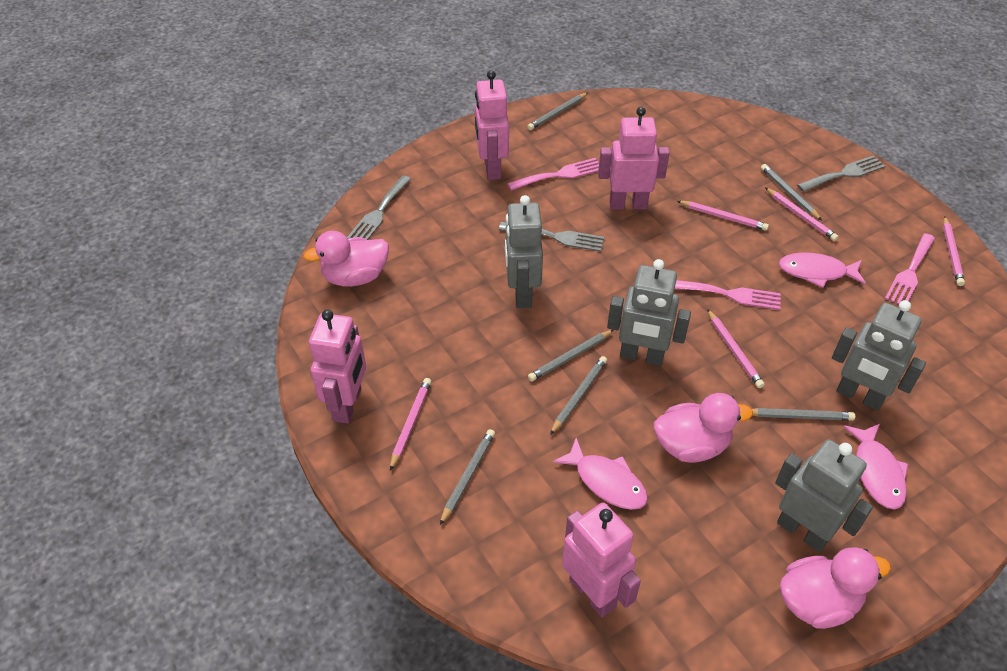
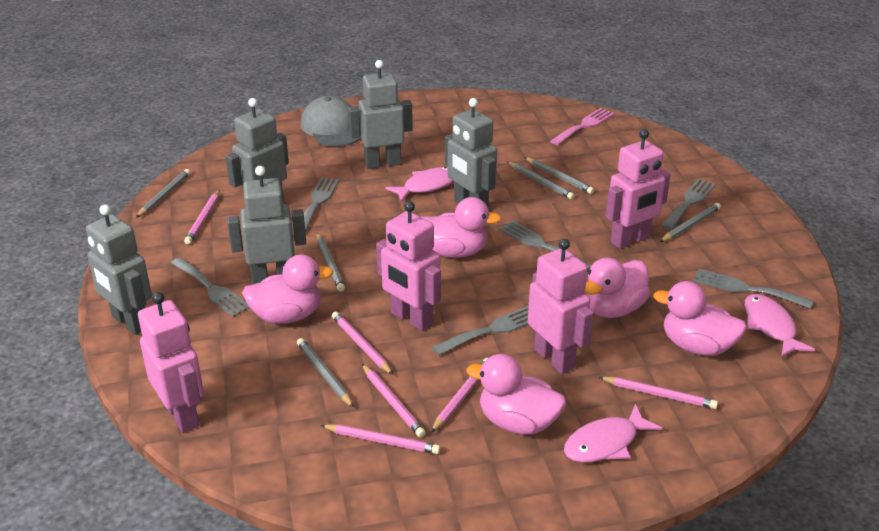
grey cap: 0 -> 1
grey fork: 3 -> 6
grey robot: 4 -> 5
pink duck: 3 -> 5
pink fork: 3 -> 1
pink pencil: 5 -> 6

